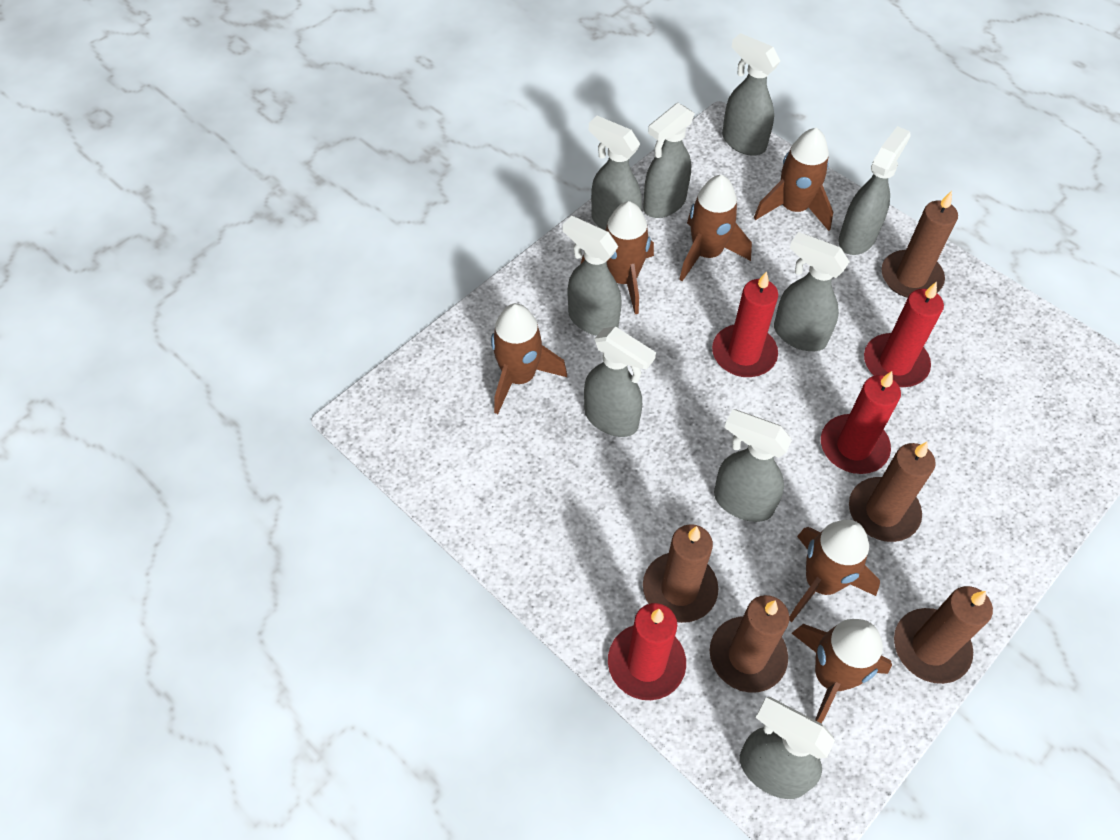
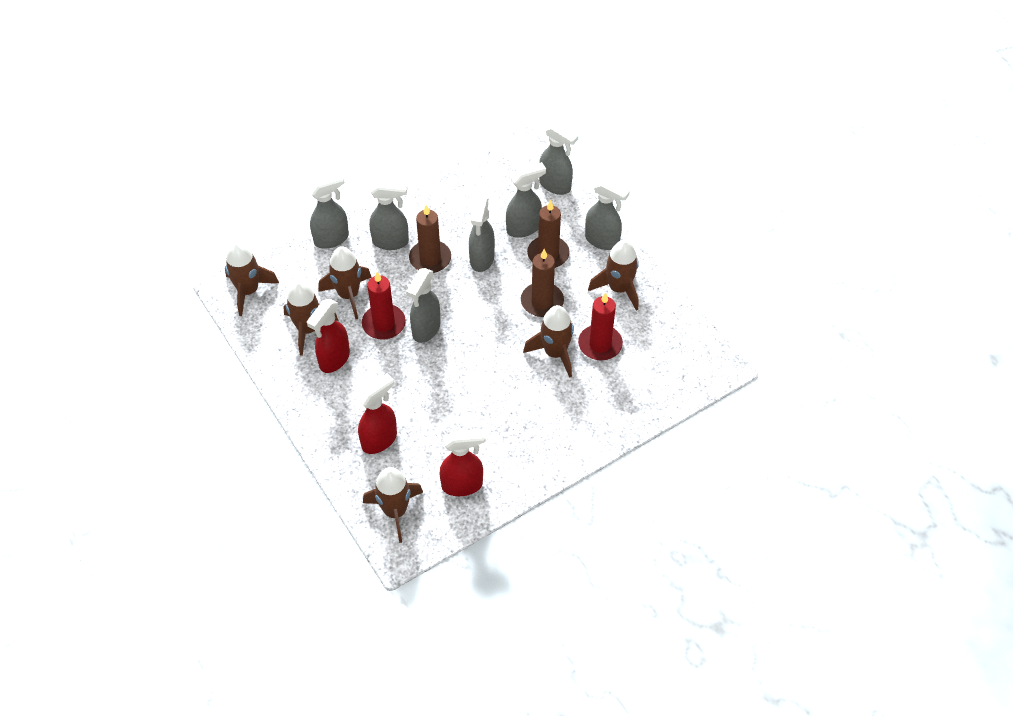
brown candle: 5 -> 3
grey spray bottle: 9 -> 7
red candle: 4 -> 2
red spray bottle: 0 -> 3

